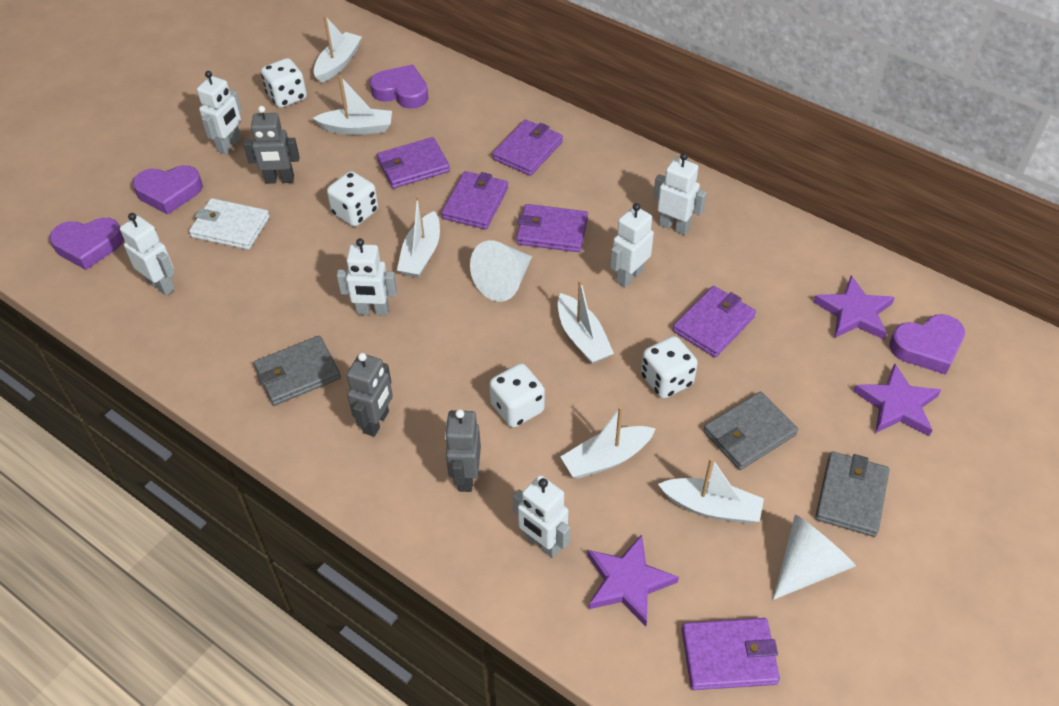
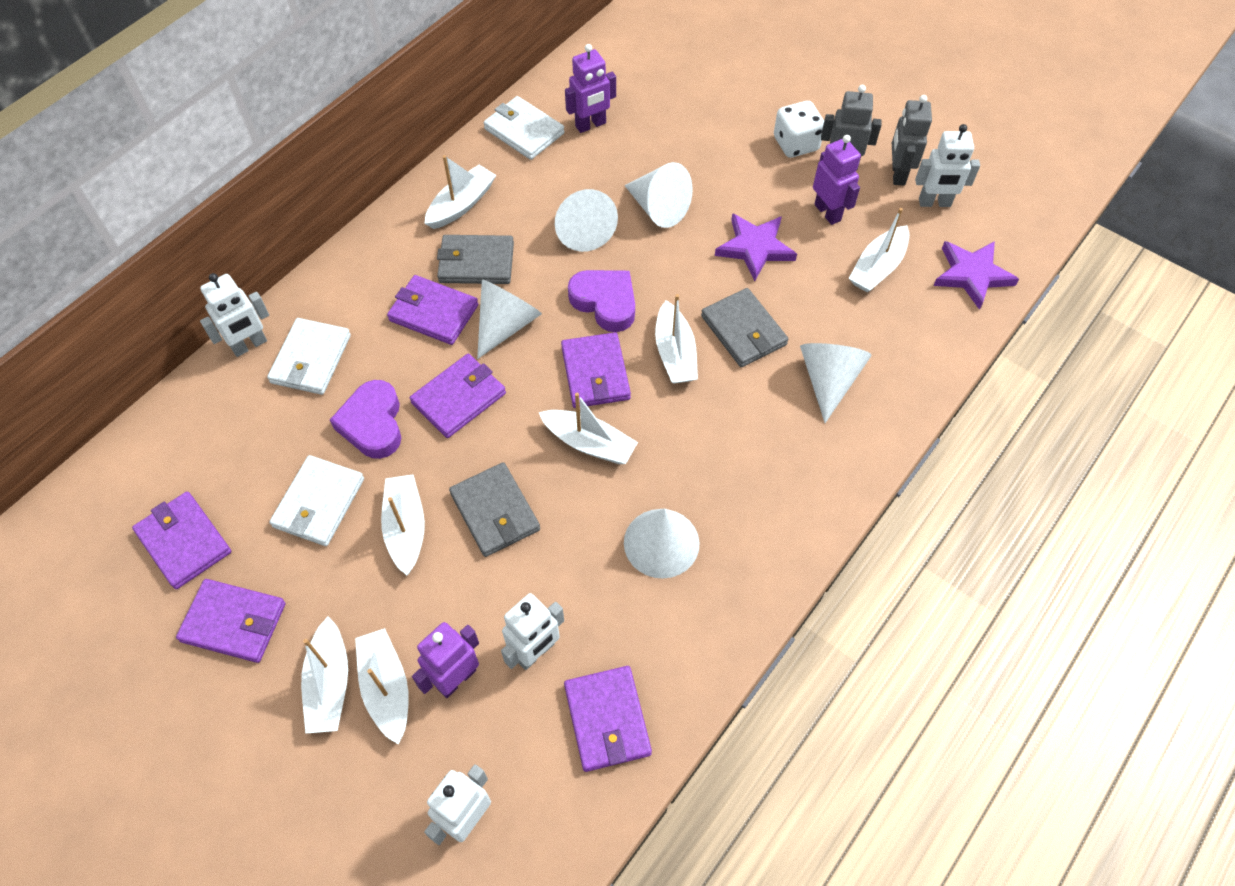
grey robot: 3 -> 2
purple heart: 4 -> 2
purple robot: 0 -> 3
purple star: 3 -> 2
white boat: 6 -> 7
white cone: 2 -> 5
white dice: 4 -> 1
white robot: 6 -> 4
white wallet: 1 -> 3

